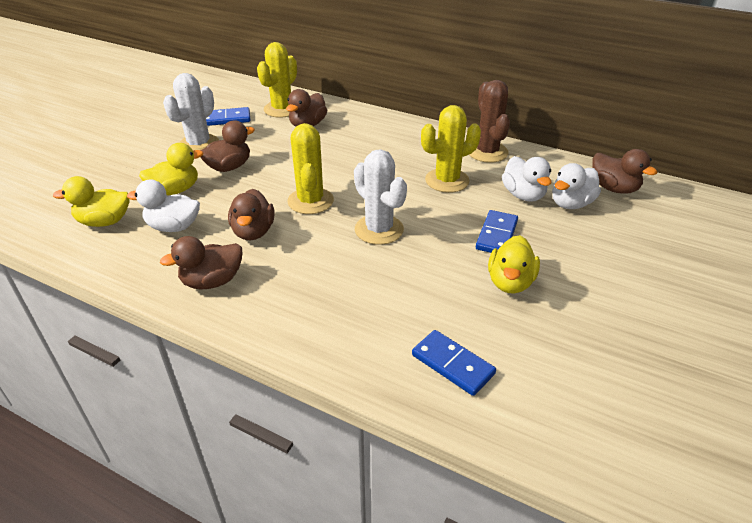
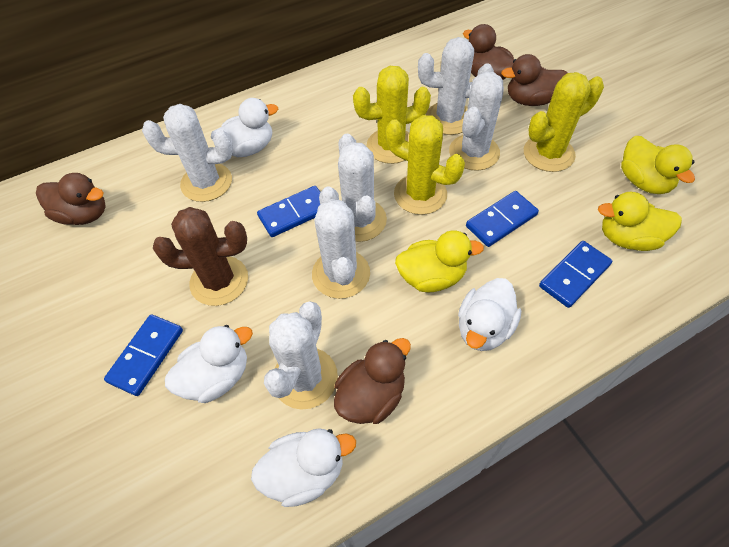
blue domino: 3 -> 4
brown duck: 5 -> 4
white cactus: 2 -> 6
white duck: 3 -> 4

